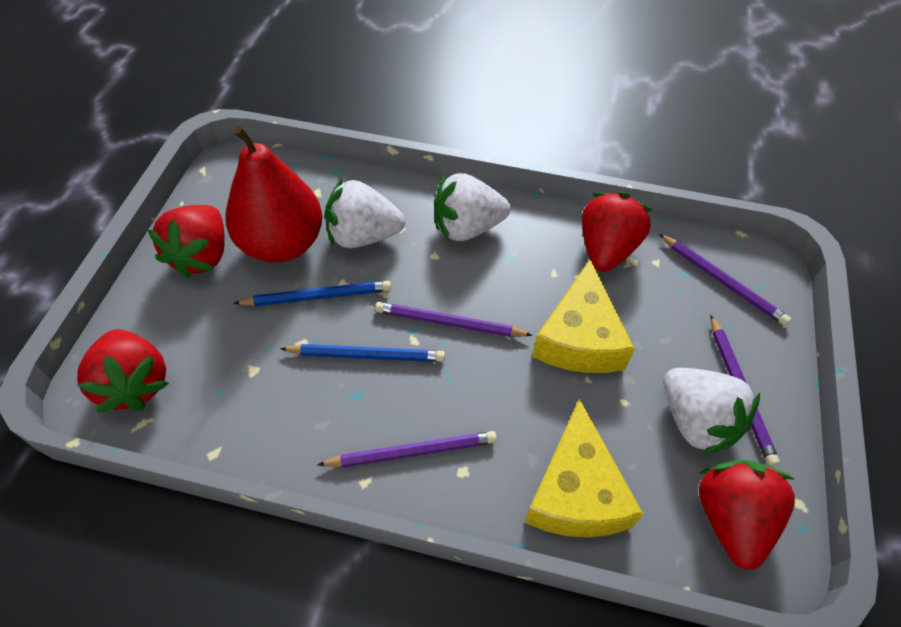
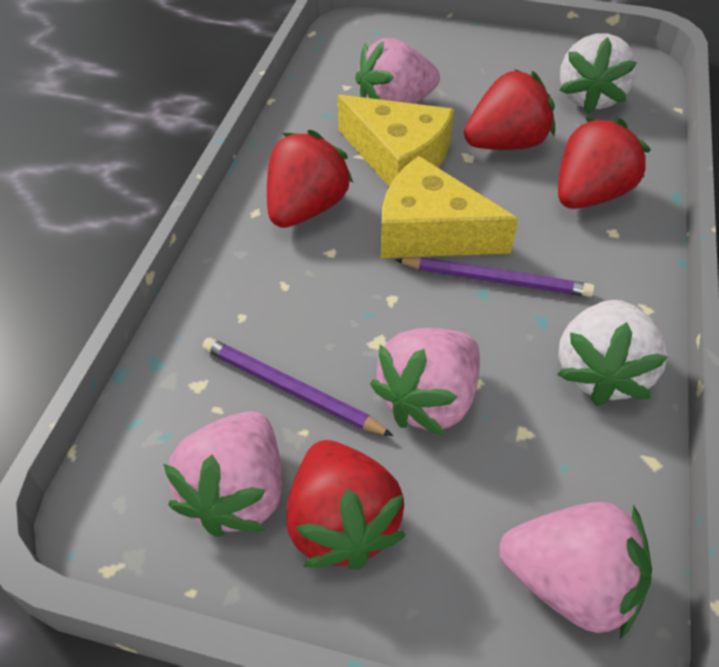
blue pencil: 2 -> 0
pink strawberry: 0 -> 4
purple pencil: 4 -> 2
red pear: 1 -> 0
white strawberry: 3 -> 2

